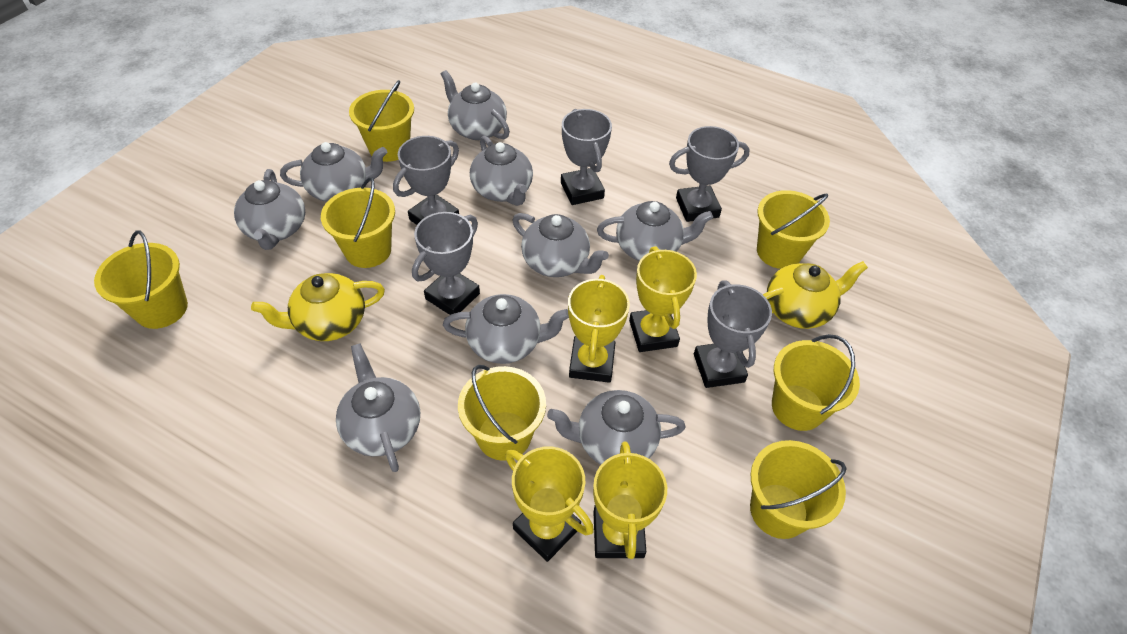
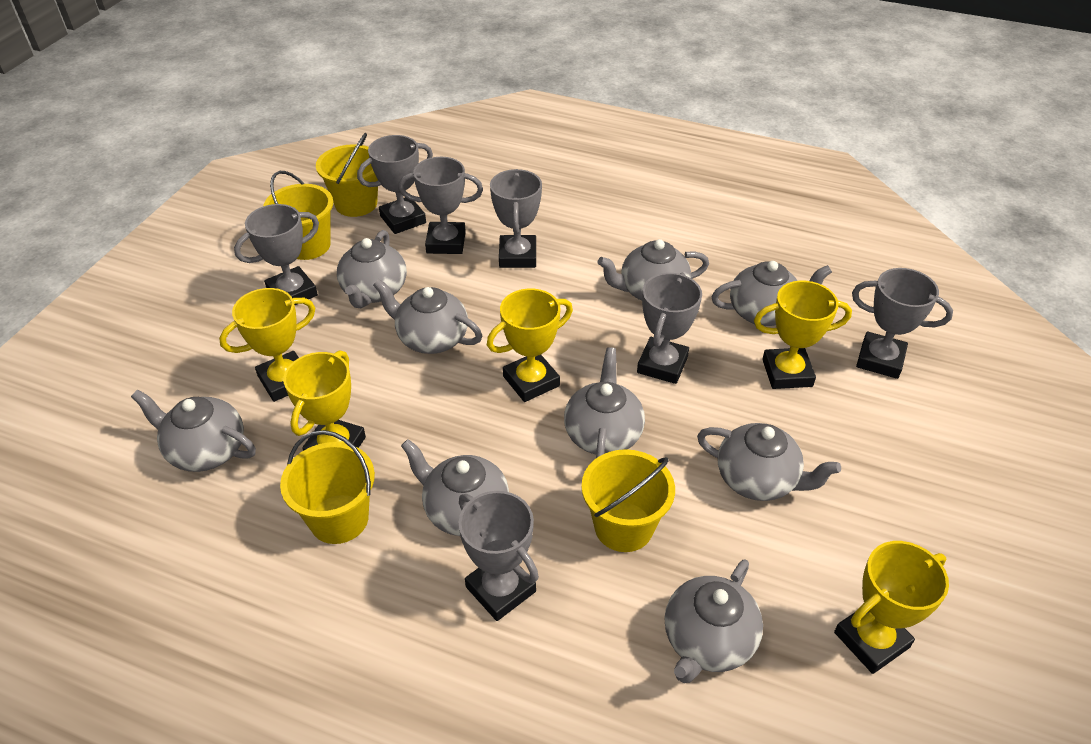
grey trophy: 5 -> 7
yellow bucket: 7 -> 4
yellow teapot: 2 -> 0
yellow trophy: 4 -> 5

